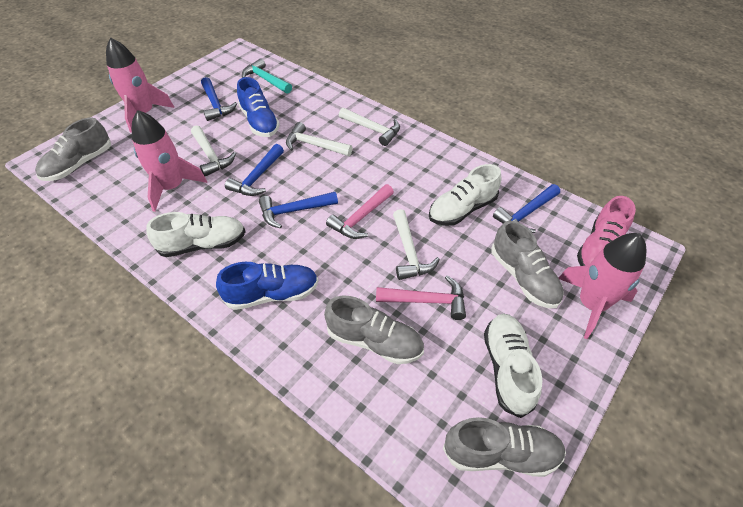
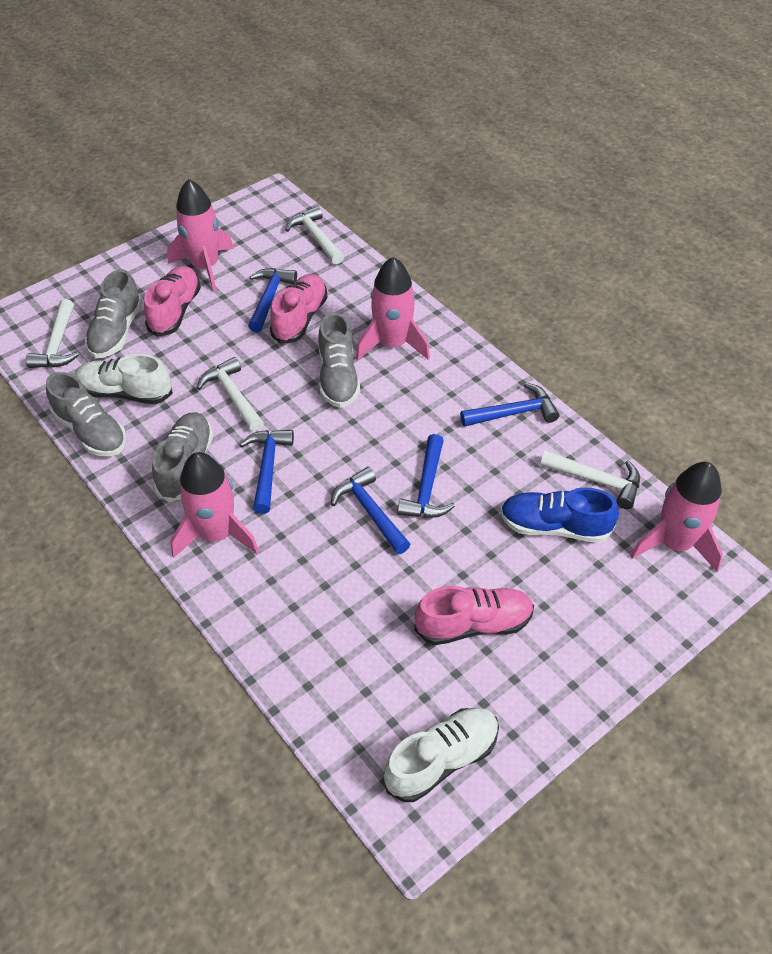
blue hammer: 4 -> 5
blue shoe: 2 -> 1
pink hammer: 2 -> 0
pink rocket: 3 -> 4
pink shoe: 1 -> 3
turquoise hammer: 1 -> 0
white shoe: 3 -> 2

